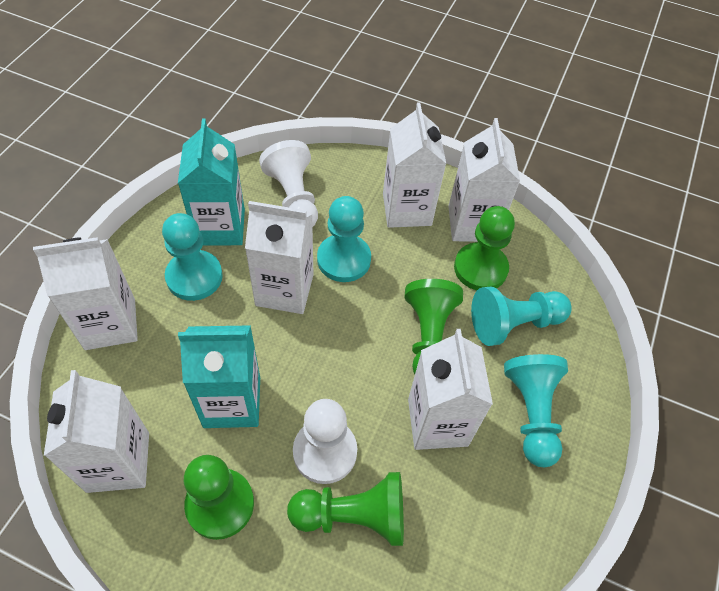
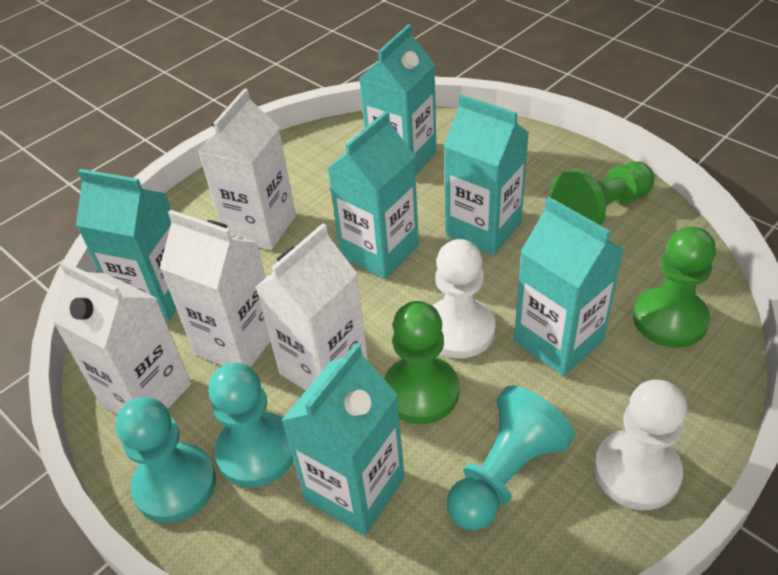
green pawn: 4 -> 3
turquoise carton: 2 -> 6
turquoise pawn: 4 -> 3
white carton: 6 -> 4

